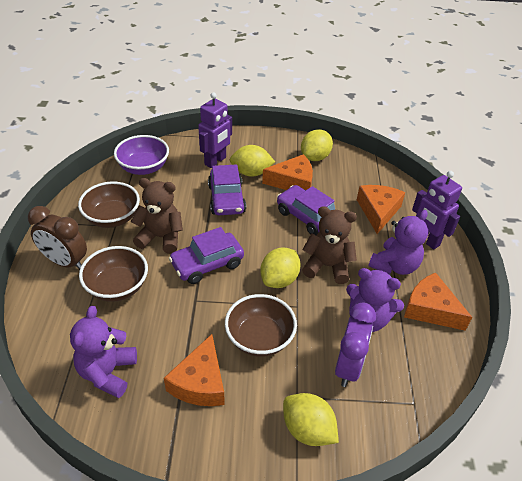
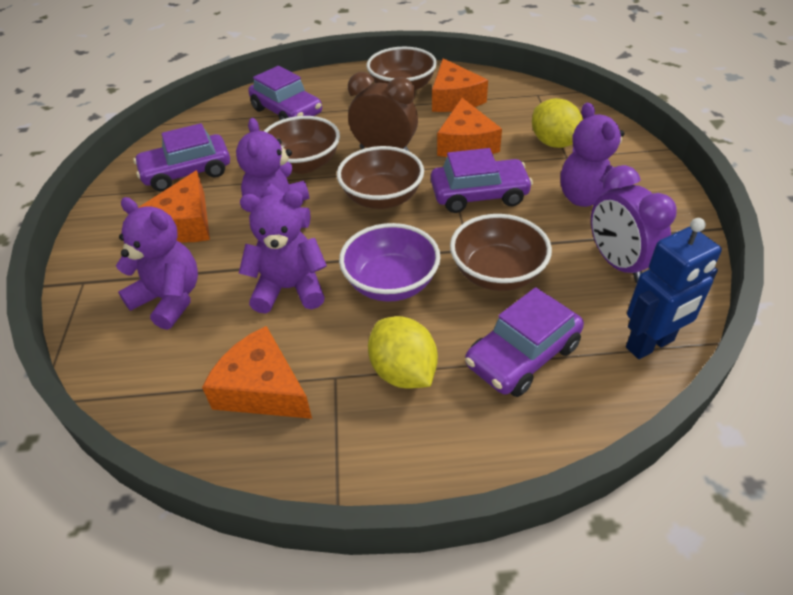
blue robot: 0 -> 1
brown bowl: 3 -> 4
brown teddy bear: 2 -> 0
purple car: 3 -> 4
purple robot: 2 -> 0
purple teddy bear: 3 -> 4
yellow lemon: 4 -> 2

